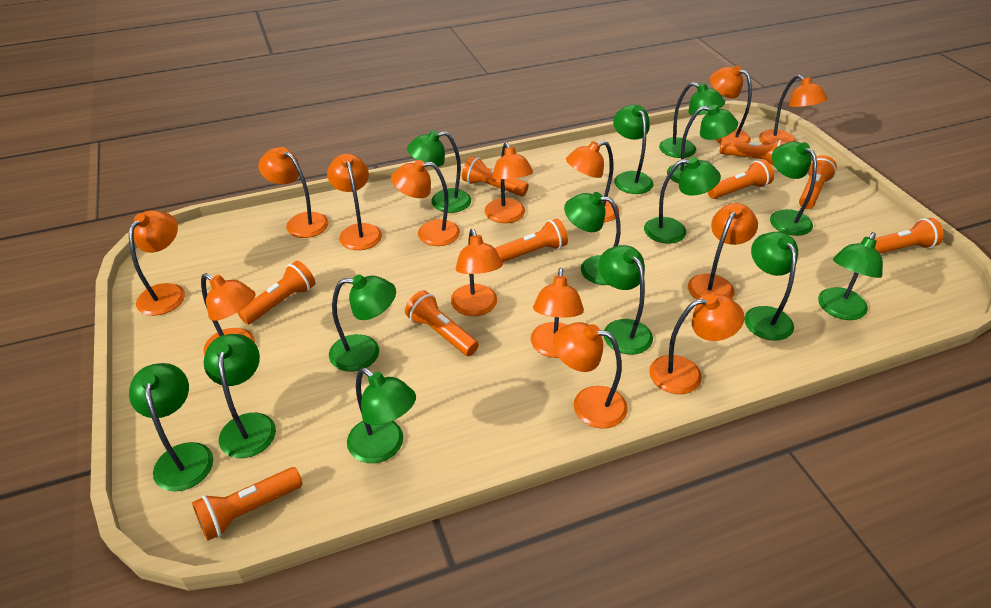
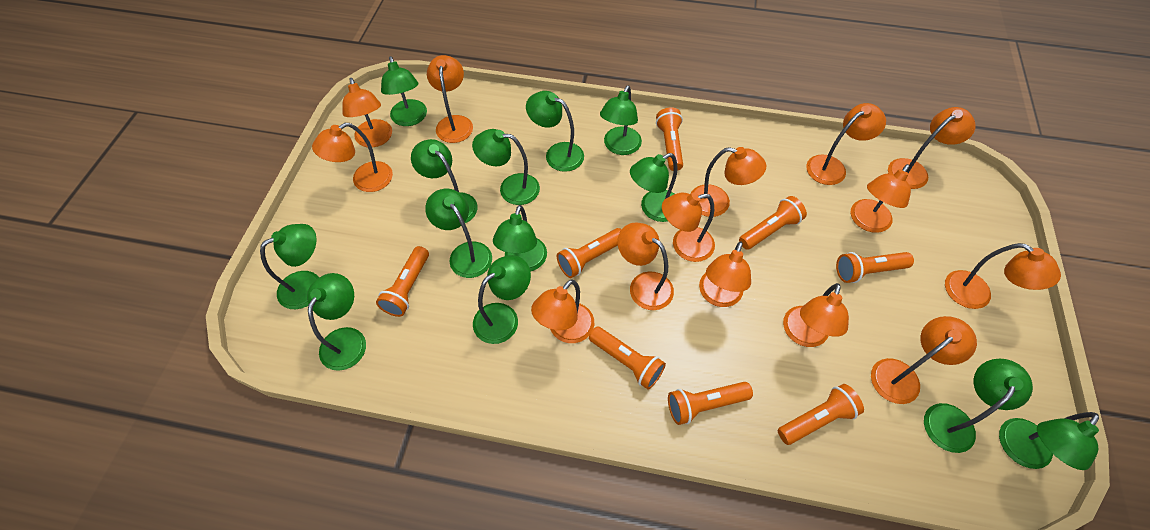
green lamp: 14 -> 13
orange flashlight: 9 -> 8

